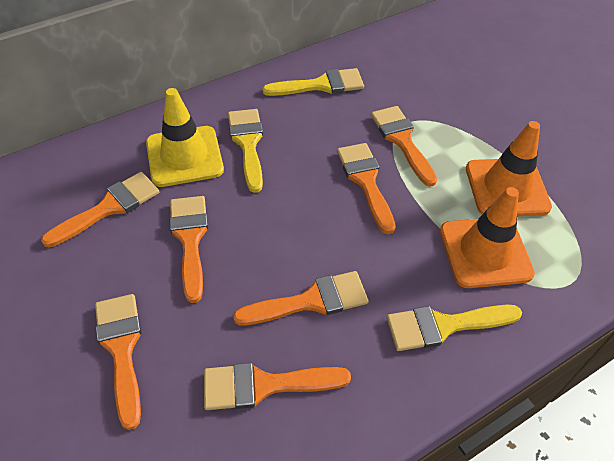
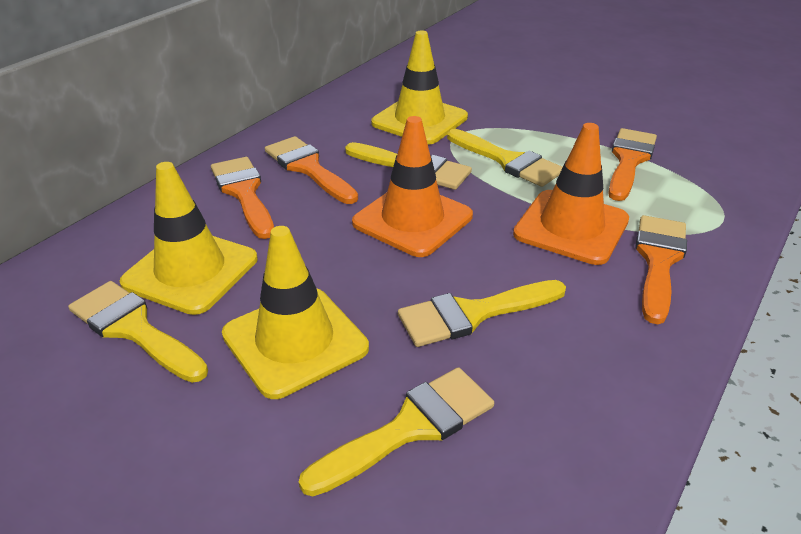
orange brush: 7 -> 4
yellow brush: 3 -> 5
yellow traffic cone: 1 -> 3

